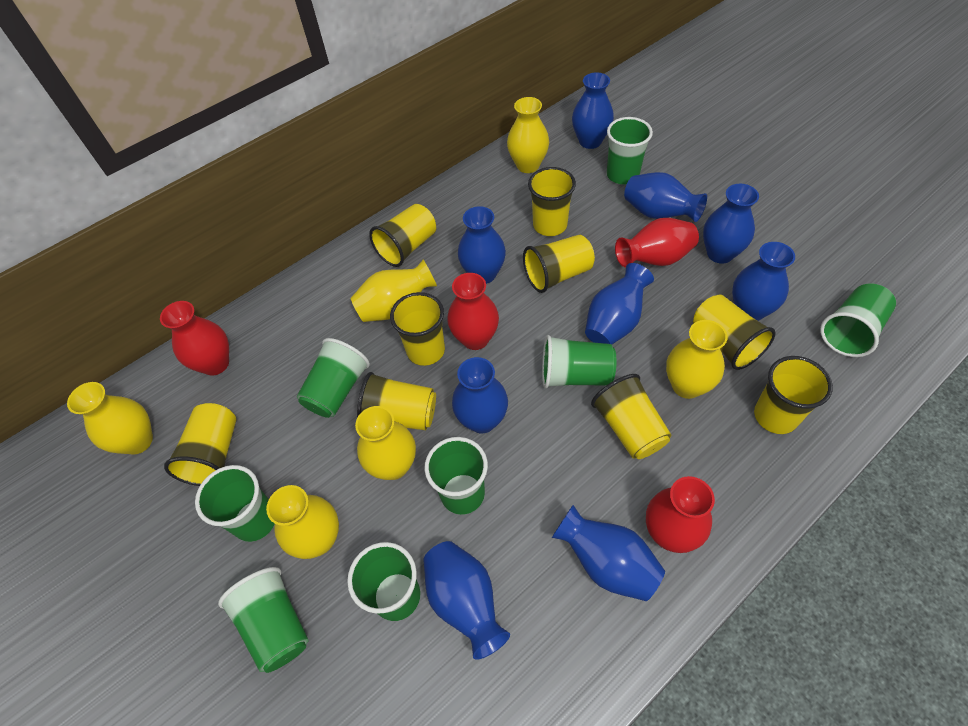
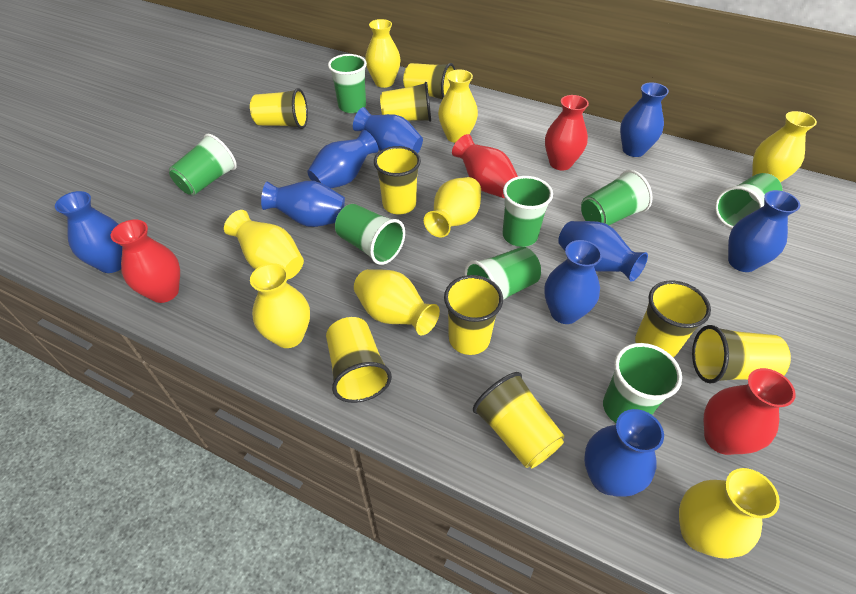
yellow vase: 6 -> 8

